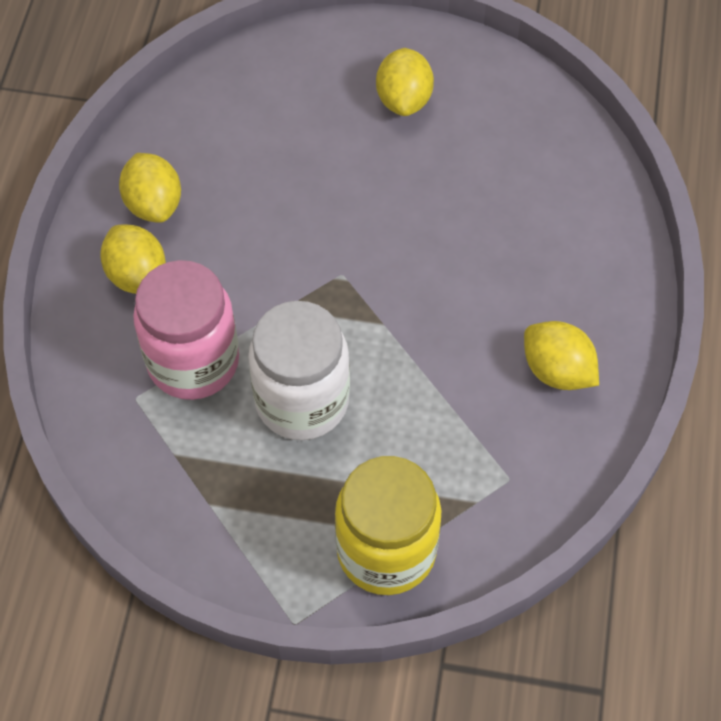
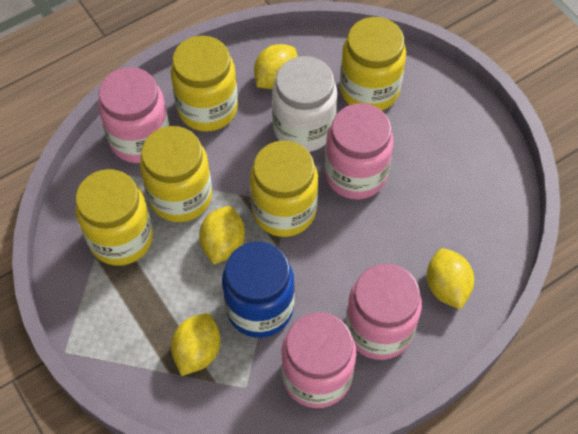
blue jar: 0 -> 1
pink jar: 1 -> 4
yellow jar: 1 -> 5

